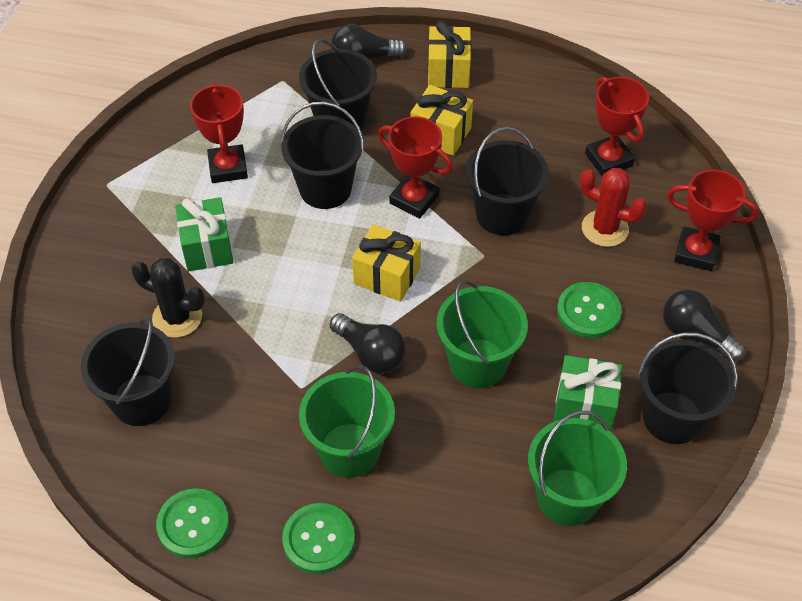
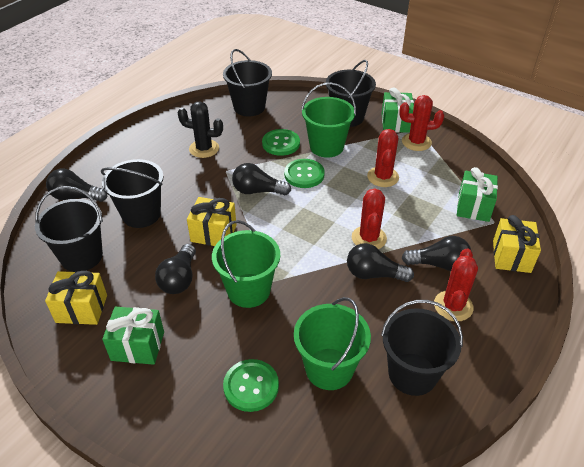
black light bulb: 3 -> 5
green gift: 2 -> 3
red cactus: 1 -> 4
red trophy: 4 -> 0

